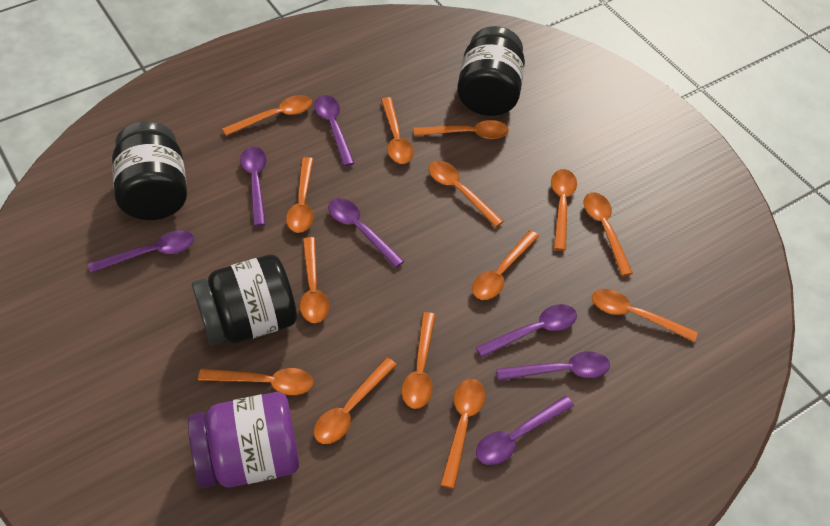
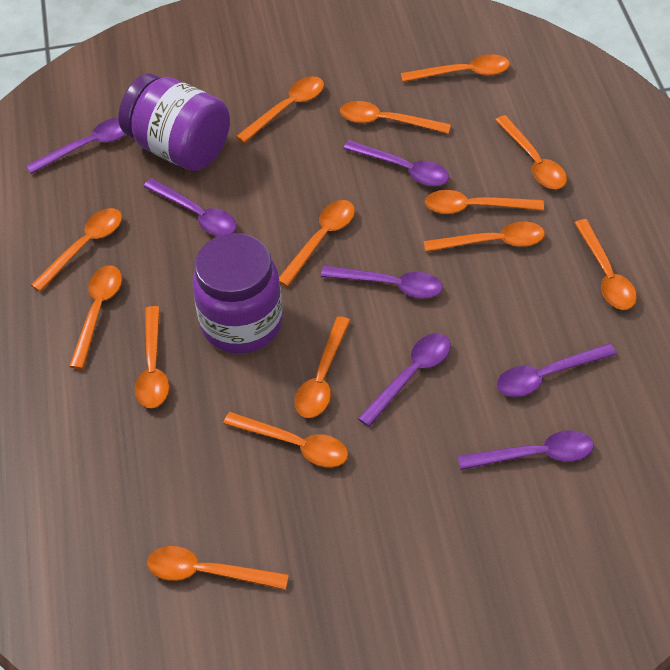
black jar: 3 -> 0
purple jar: 1 -> 2

